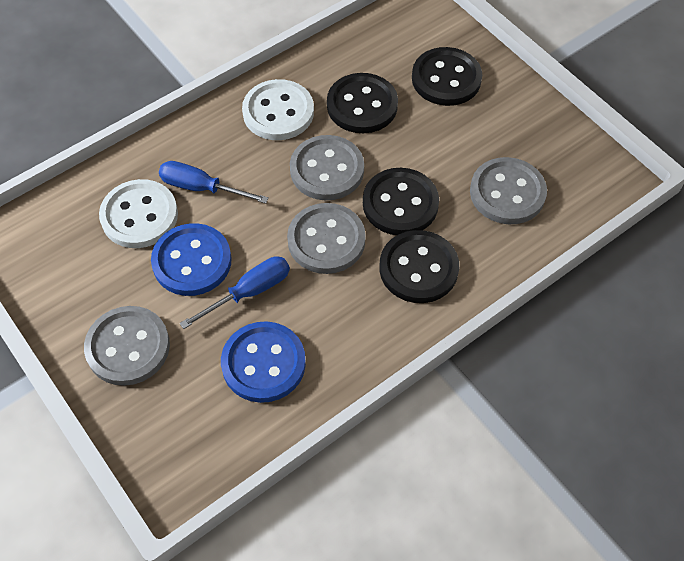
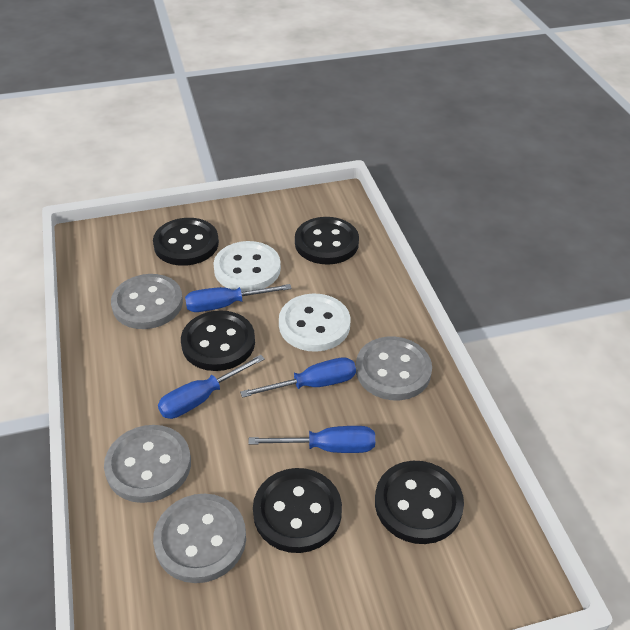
black button: 4 -> 5
blue button: 2 -> 0
blue screwdriver: 2 -> 4

